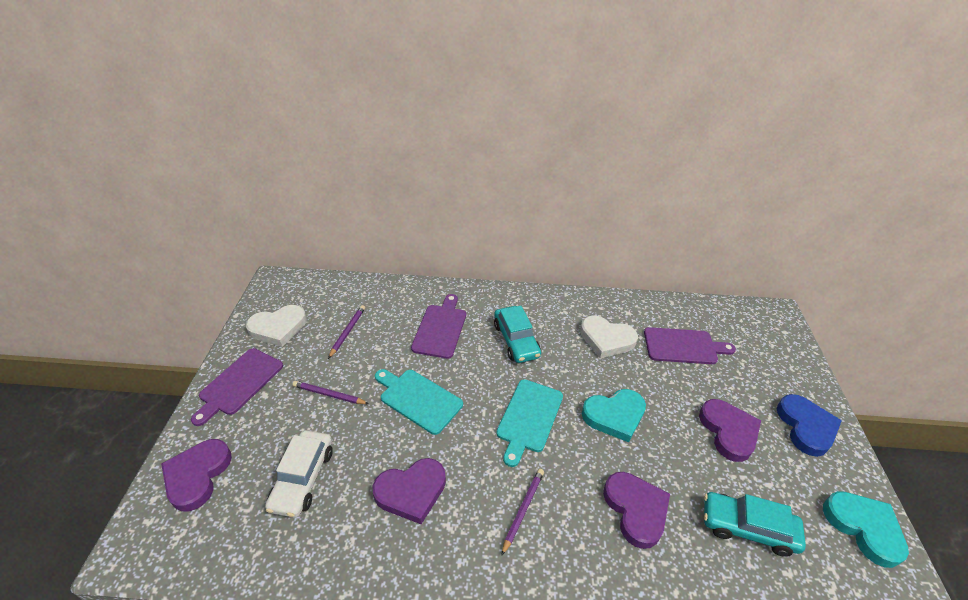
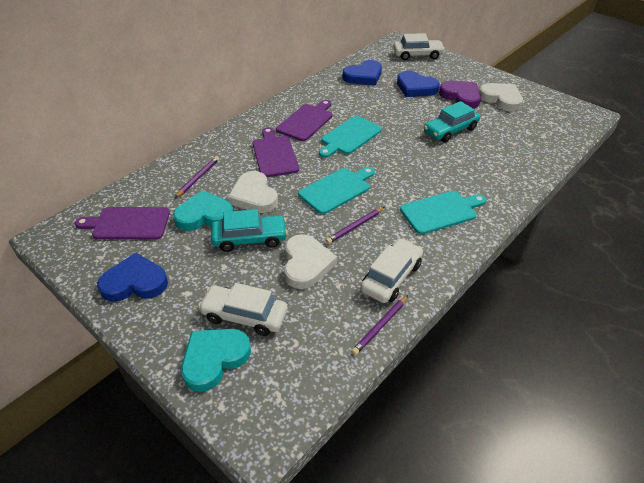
blue heart: 1 -> 3
purple heart: 4 -> 1
turquoise cutting board: 2 -> 3
white car: 1 -> 3
white heart: 2 -> 3

